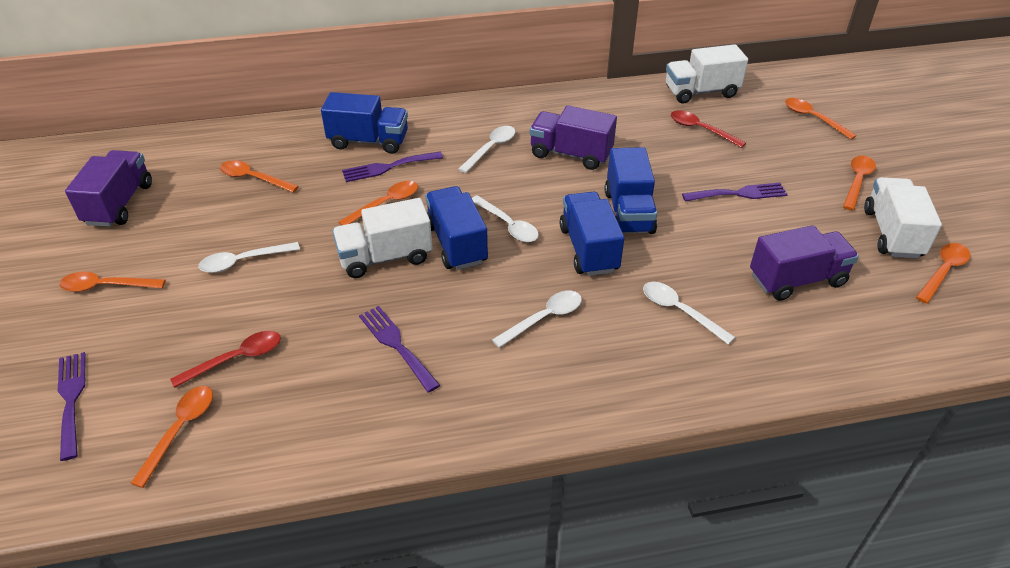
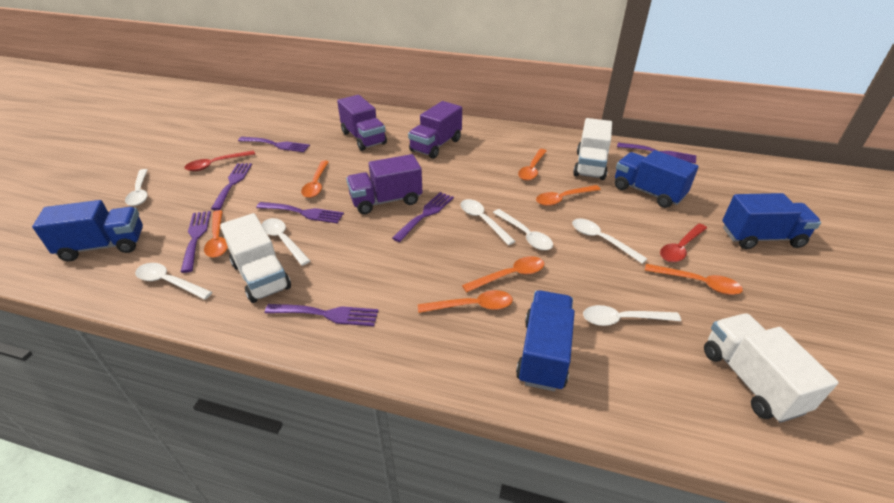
purple fork: 4 -> 7
white spoon: 5 -> 7

